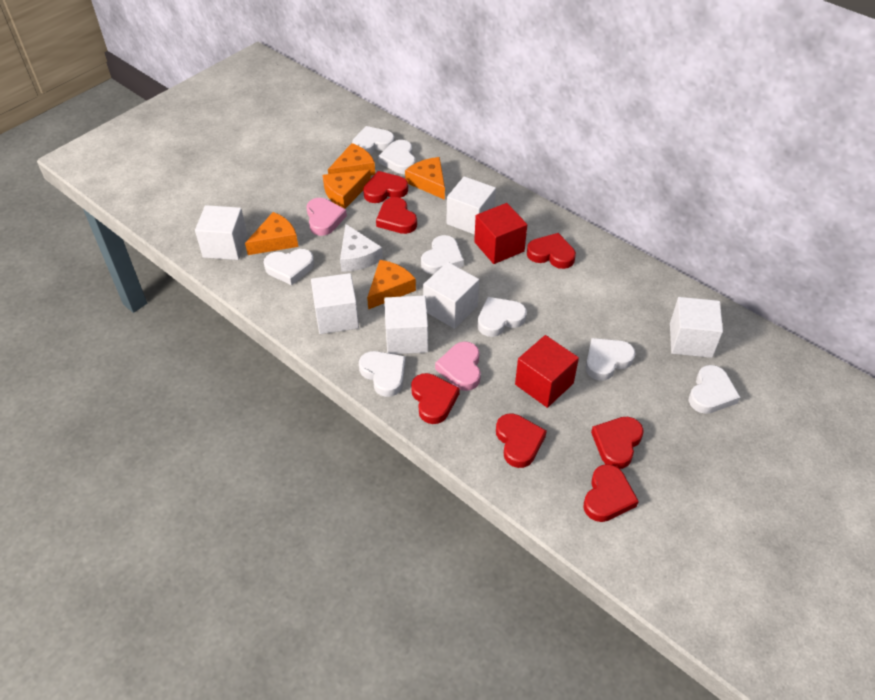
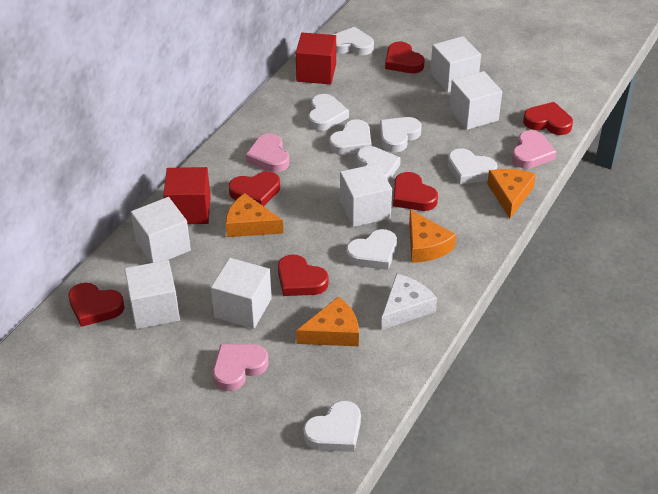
orange cheese: 5 -> 4
pink heart: 2 -> 3
red heart: 7 -> 6

